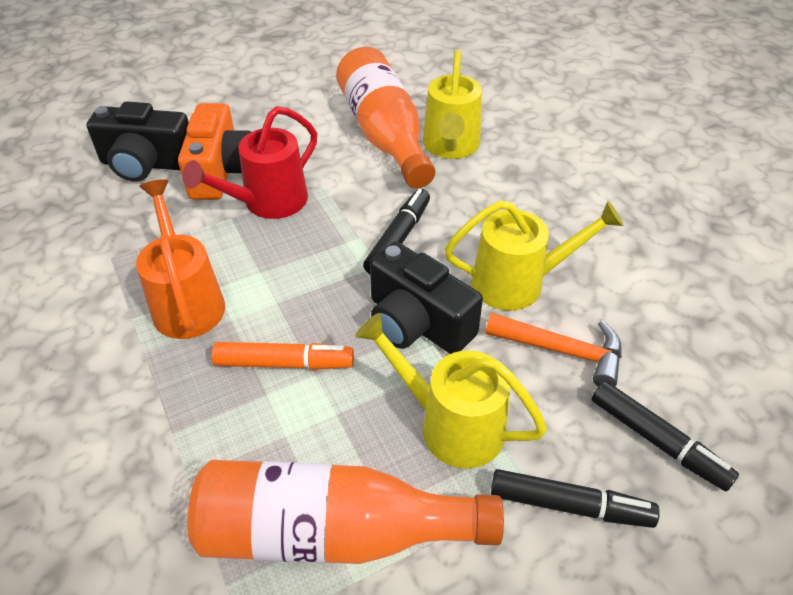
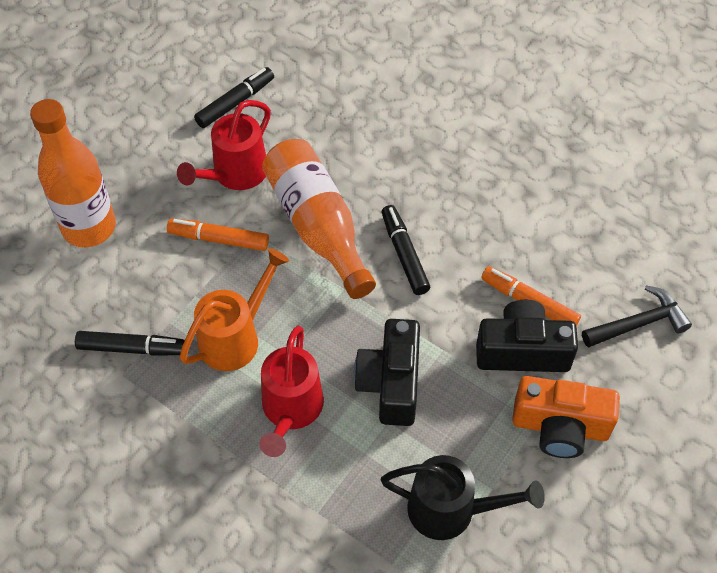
black hammer: 0 -> 1
black watering can: 0 -> 1
orange hammer: 1 -> 0
orange marker: 1 -> 2
red watering can: 1 -> 2
yellow watering can: 3 -> 0

